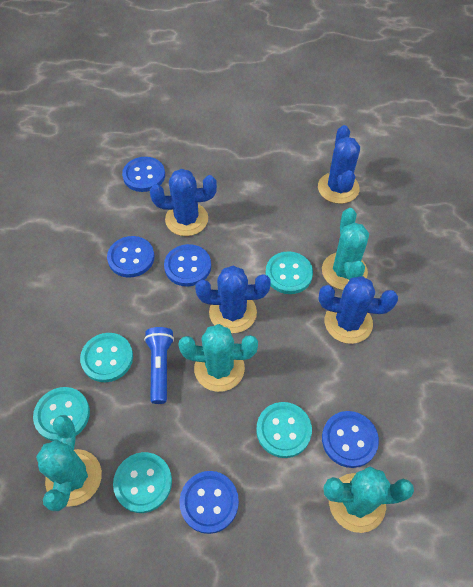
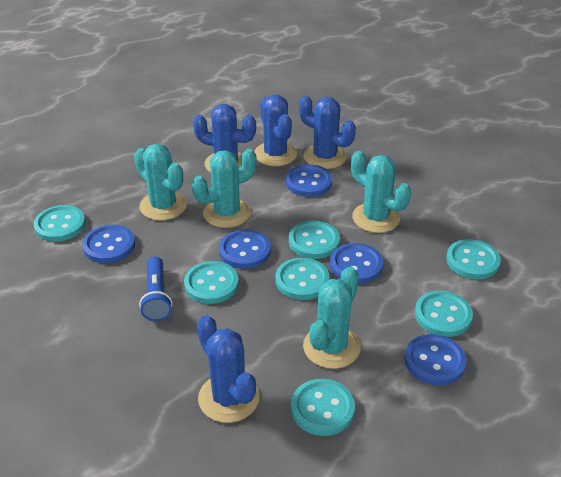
turquoise button: 5 -> 7

